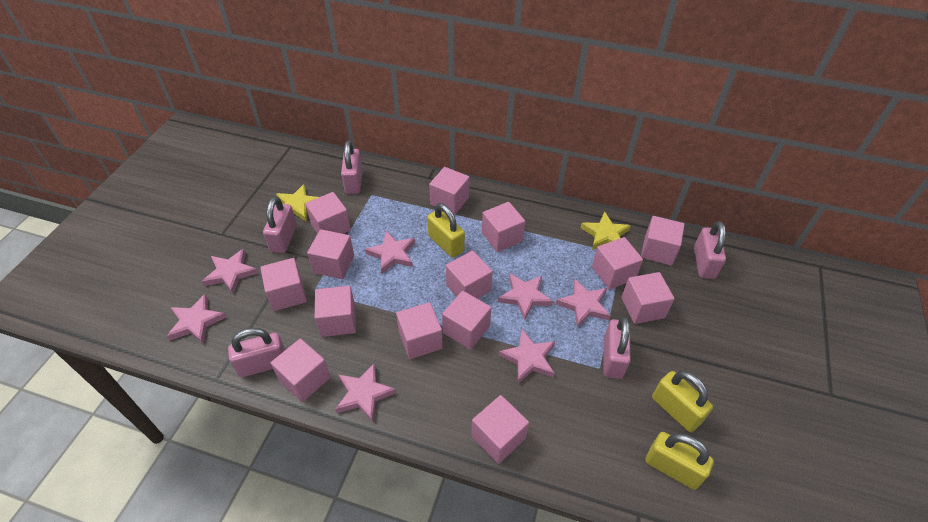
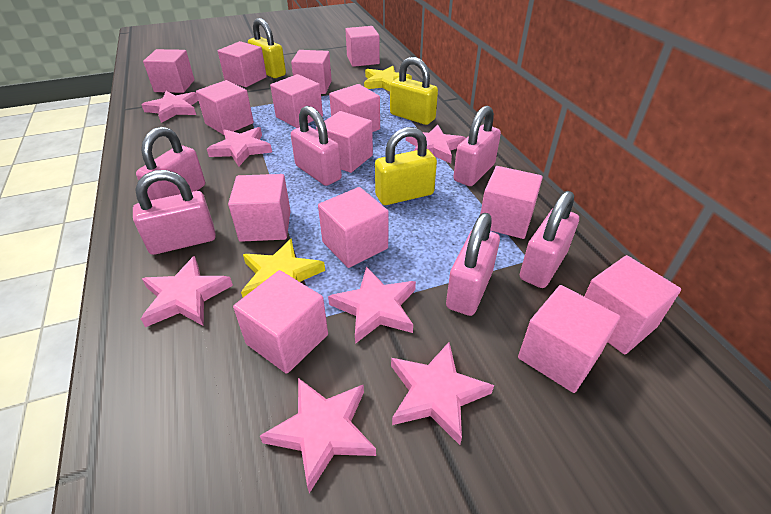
pink padlock: 5 -> 6

